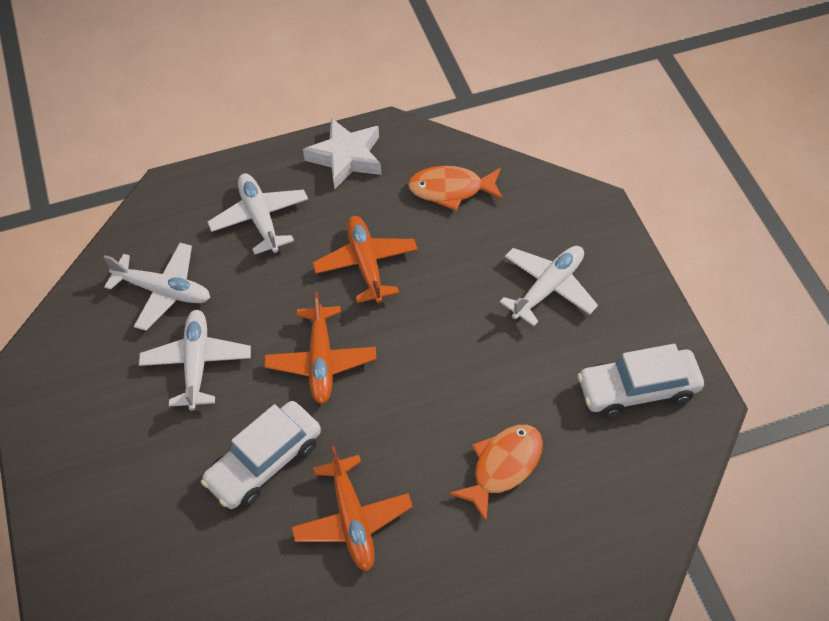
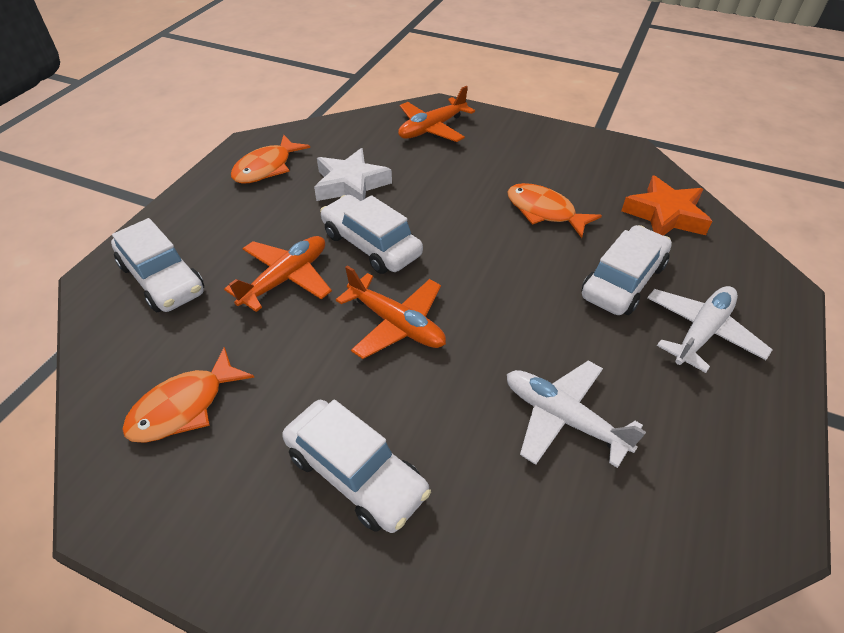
orange fish: 2 -> 3
orange star: 0 -> 1
white car: 2 -> 4
white plane: 4 -> 2

